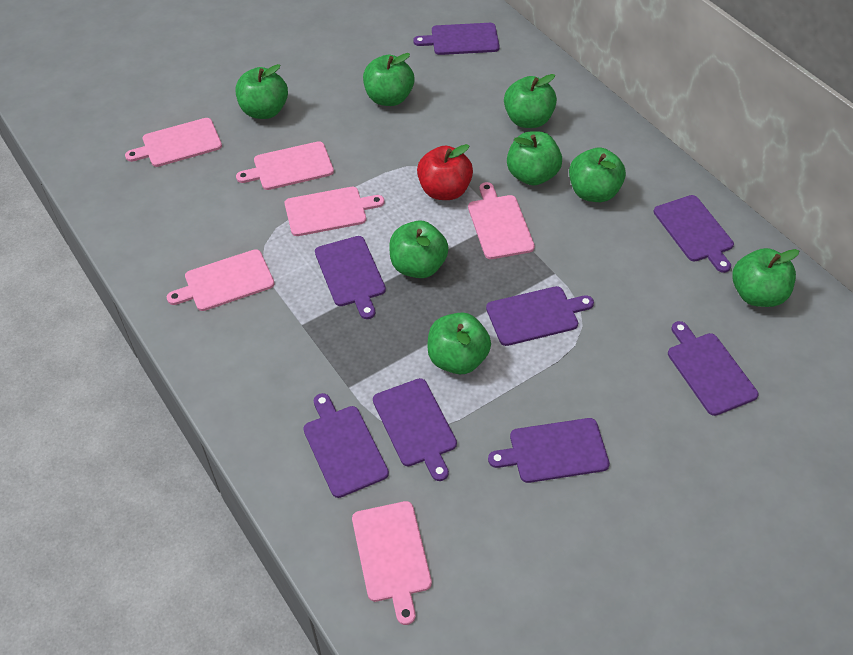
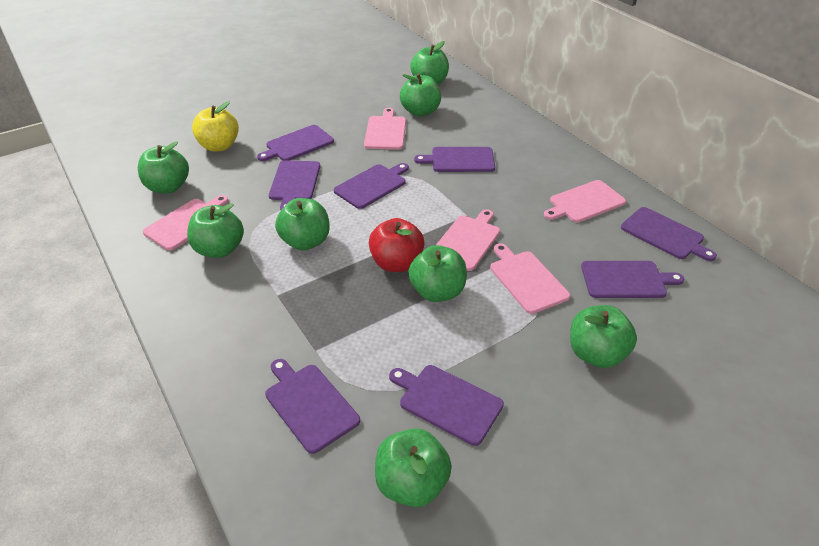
pink cutting board: 6 -> 5
yellow apple: 0 -> 1

